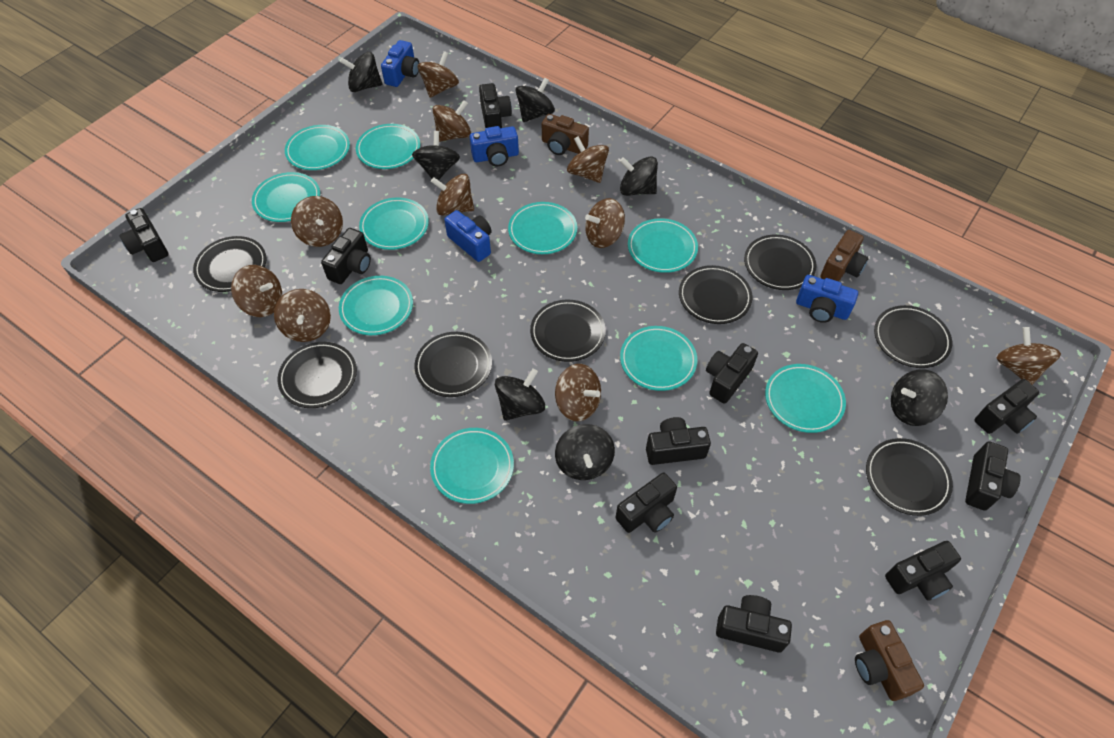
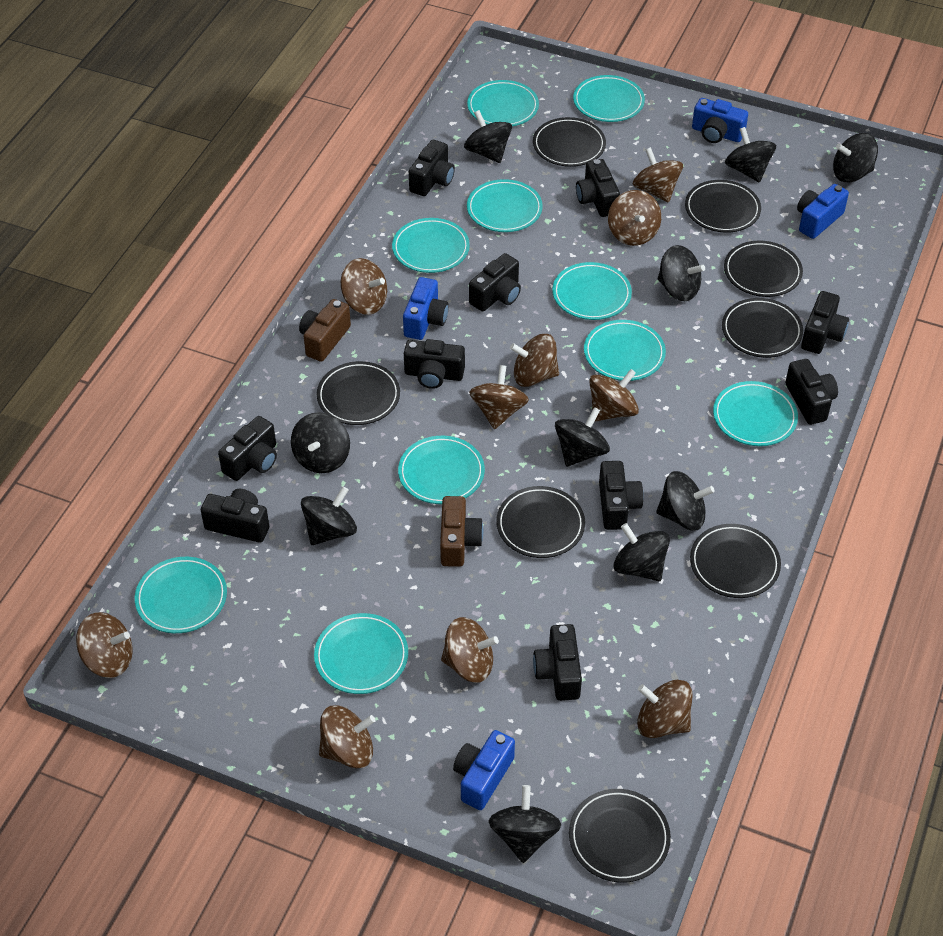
black spinning top: 7 -> 10
brown camera: 3 -> 2

